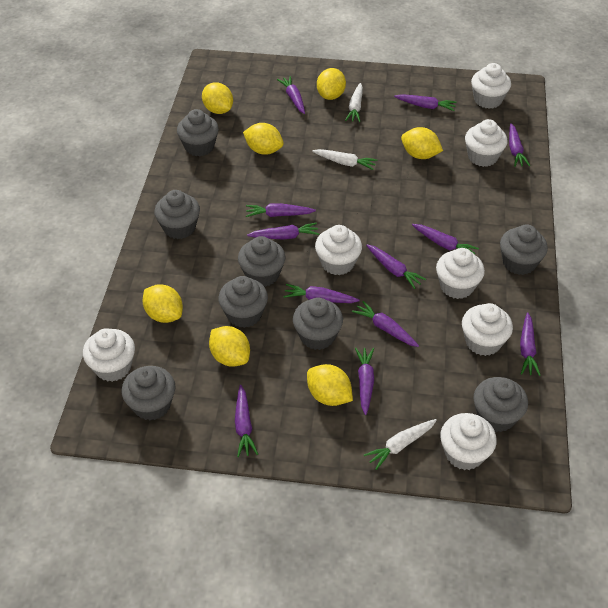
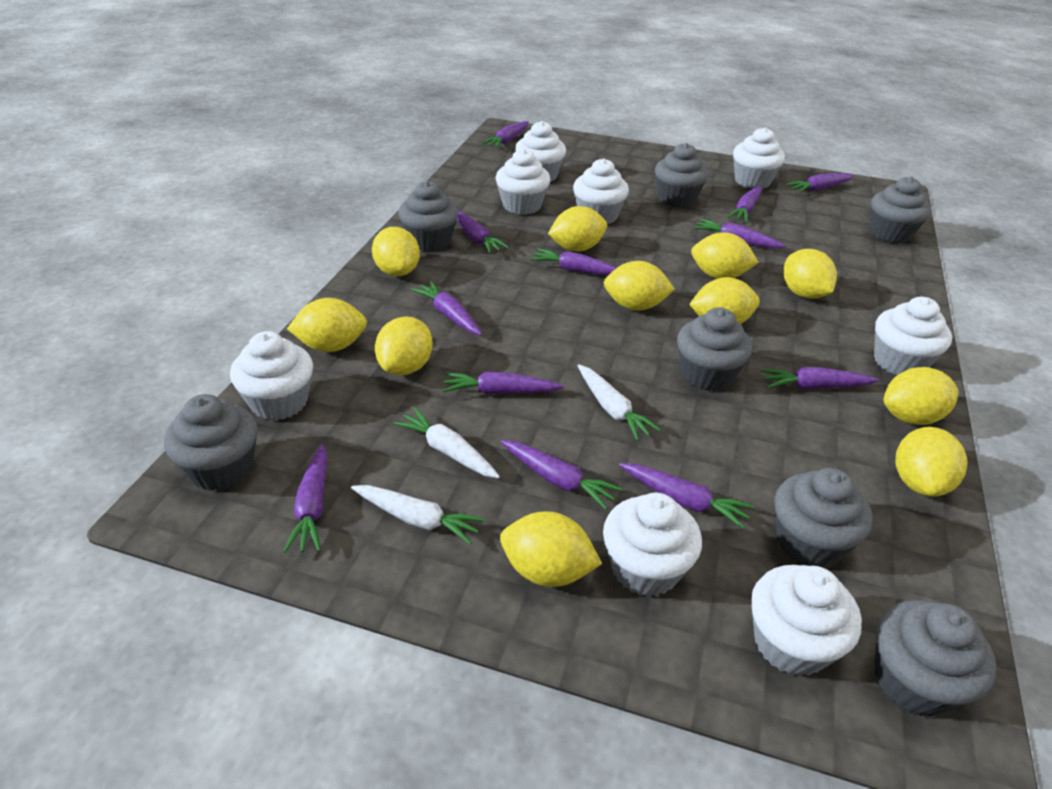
grey cupcake: 8 -> 7
white cupcake: 7 -> 8
yellow lemon: 7 -> 11

